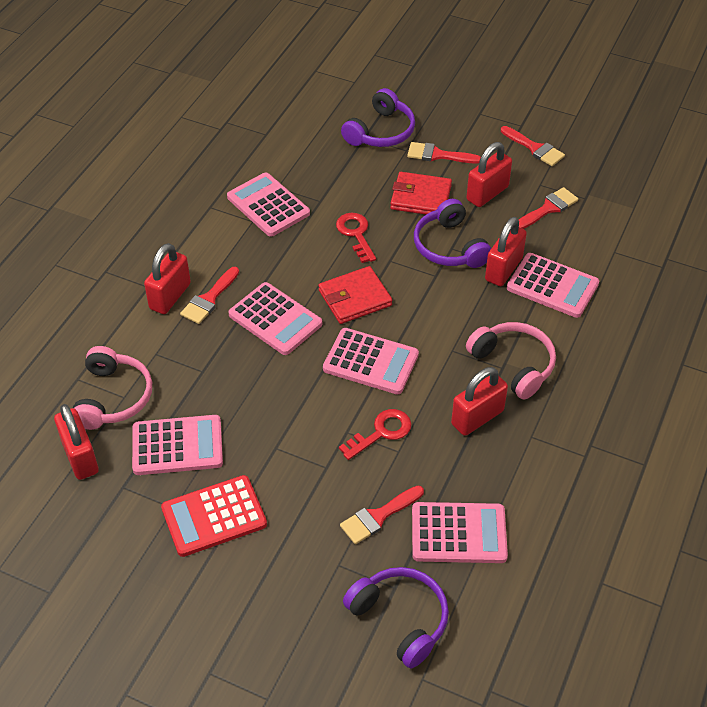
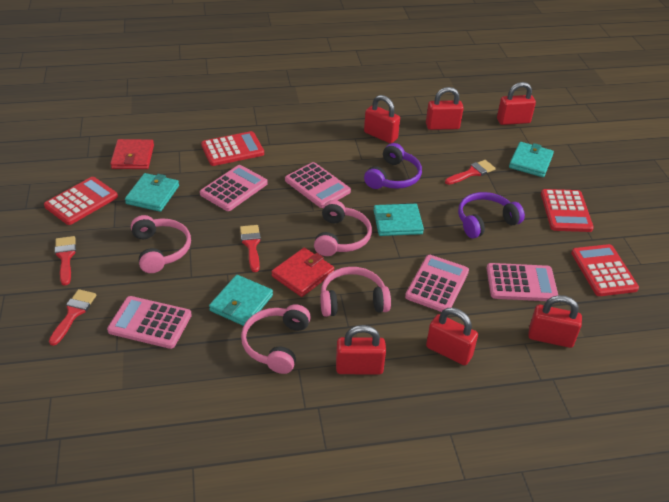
pink calculator: 6 -> 5
pink headphones: 2 -> 4
purple headphones: 3 -> 2
red brush: 5 -> 4
red calculator: 1 -> 4
red key: 2 -> 0
red padlock: 5 -> 6
turquoise wallet: 0 -> 4

